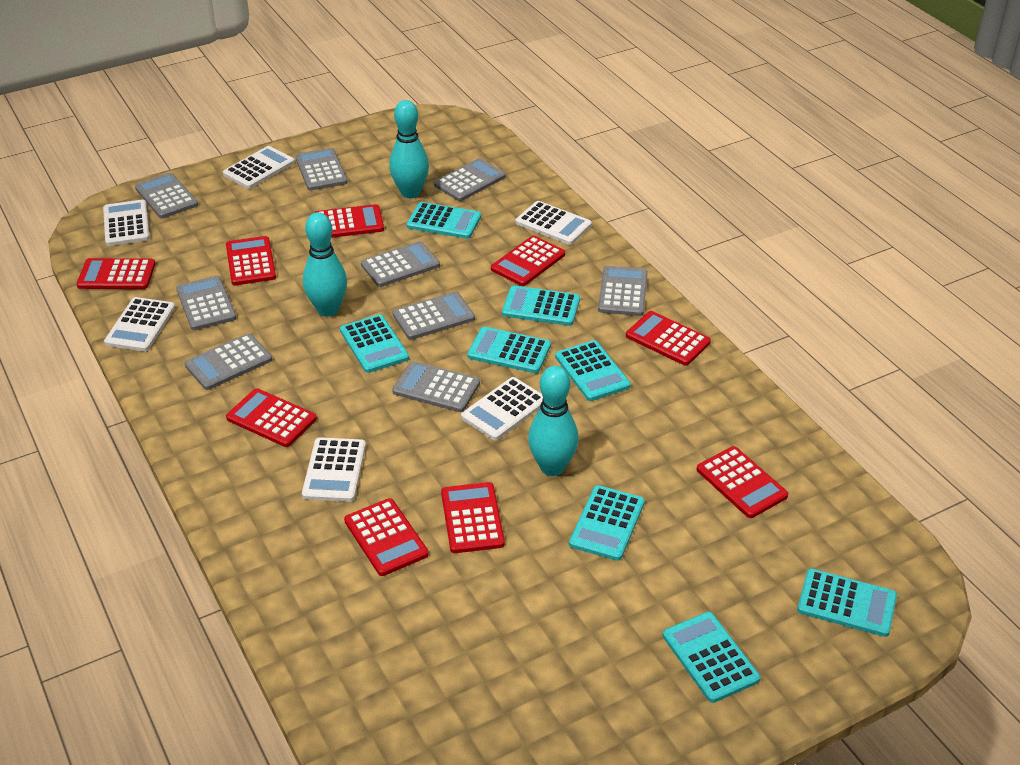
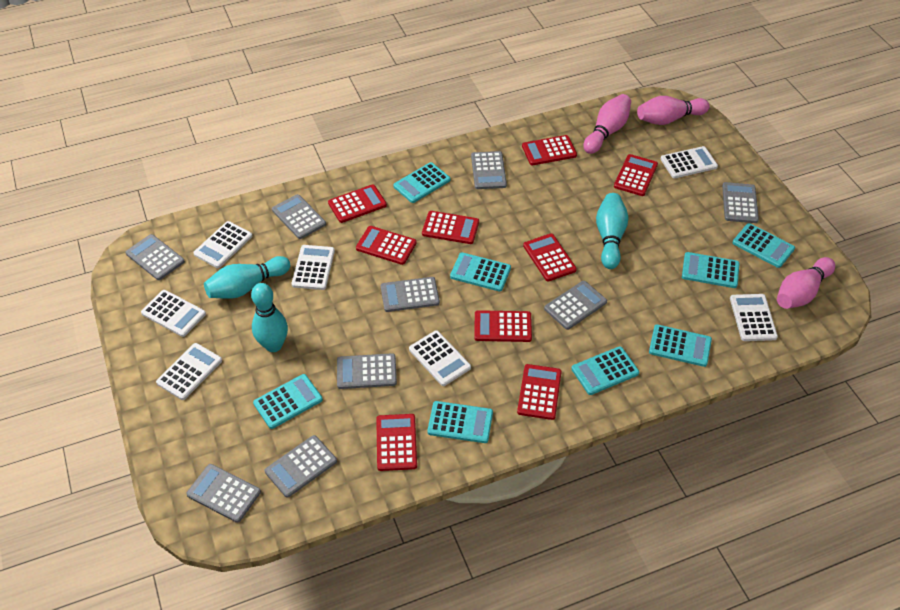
pink bowling pin: 0 -> 3
white calculator: 6 -> 7

